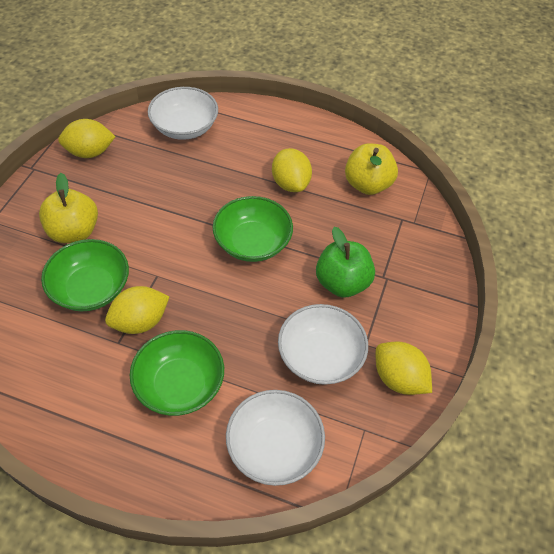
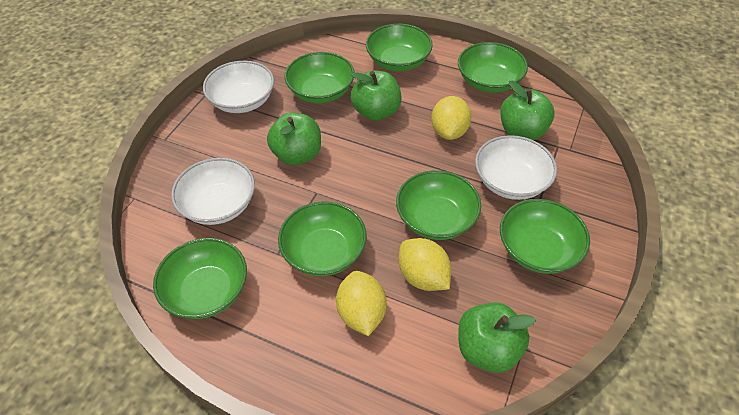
green apple: 1 -> 4
green bowl: 3 -> 7
yellow apple: 2 -> 0
yellow lemon: 4 -> 3

